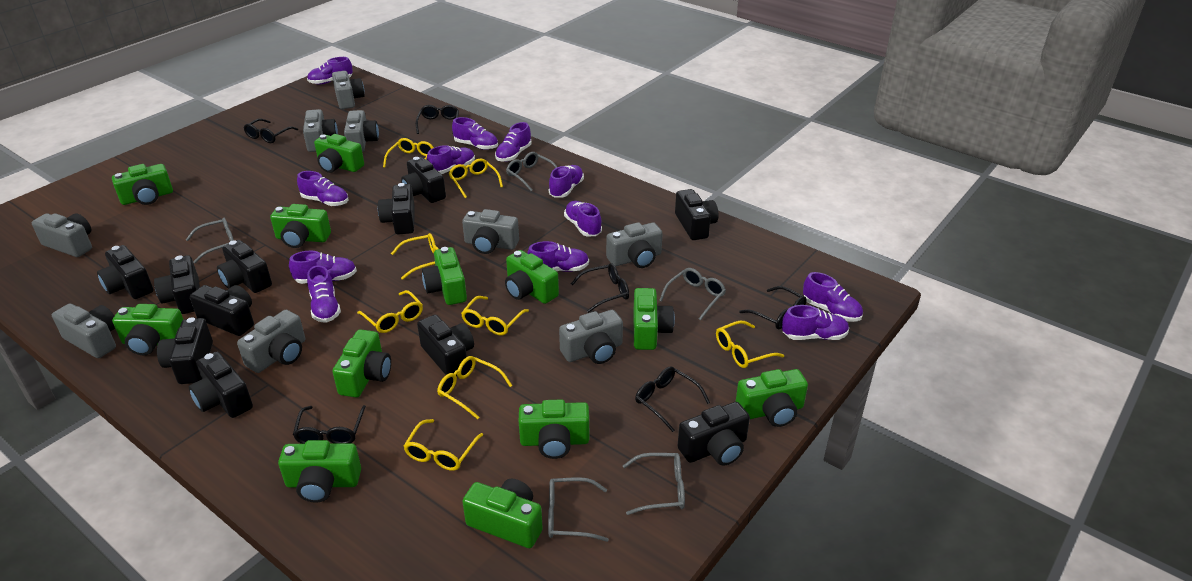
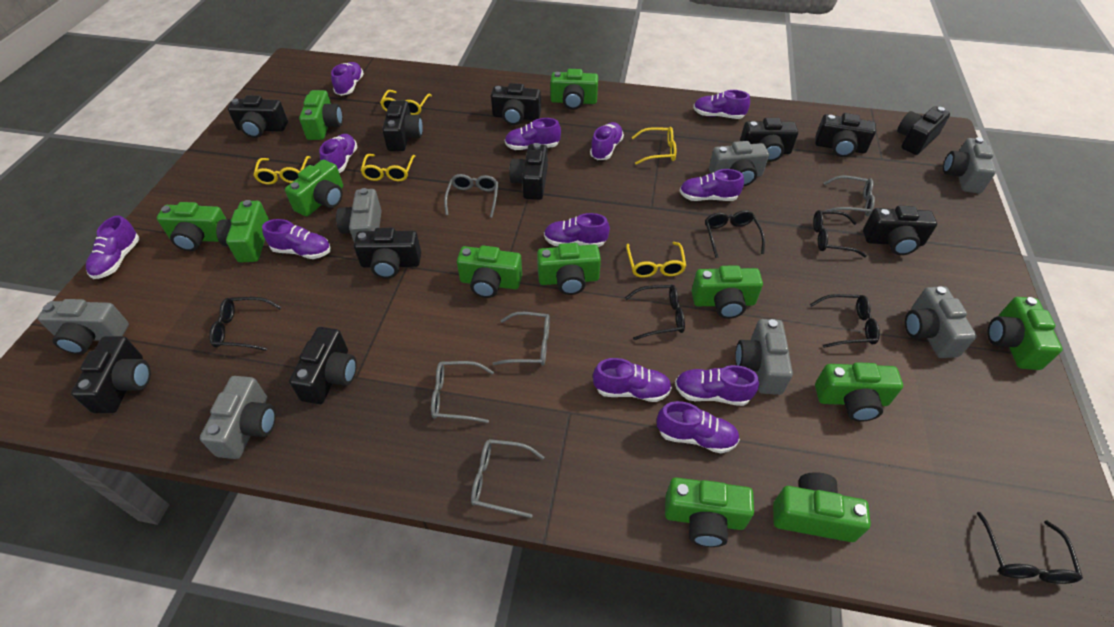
grey camera: 9 -> 7
yellow glasses: 8 -> 5

